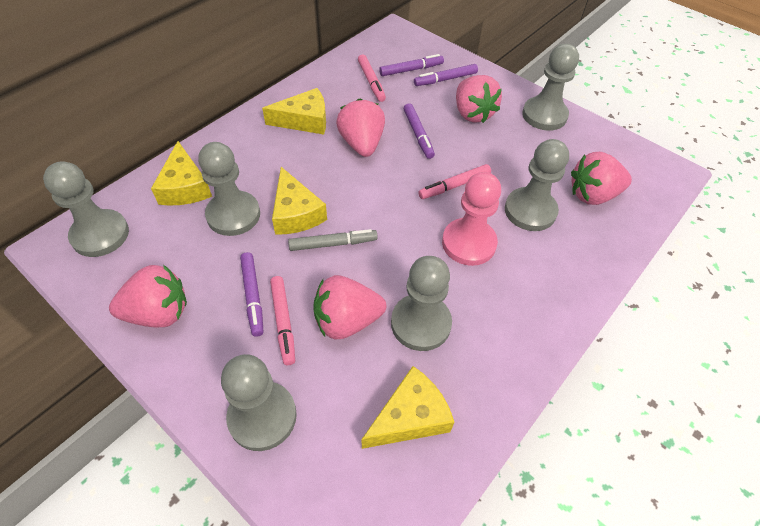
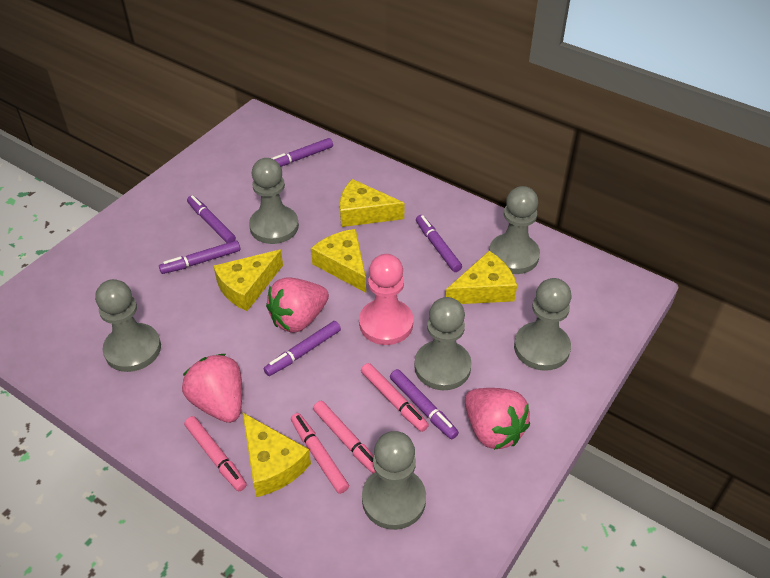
grey marker: 1 -> 0
pink marker: 3 -> 4
pink strawberry: 5 -> 3
purple marker: 4 -> 6
yellow cheese: 4 -> 5

